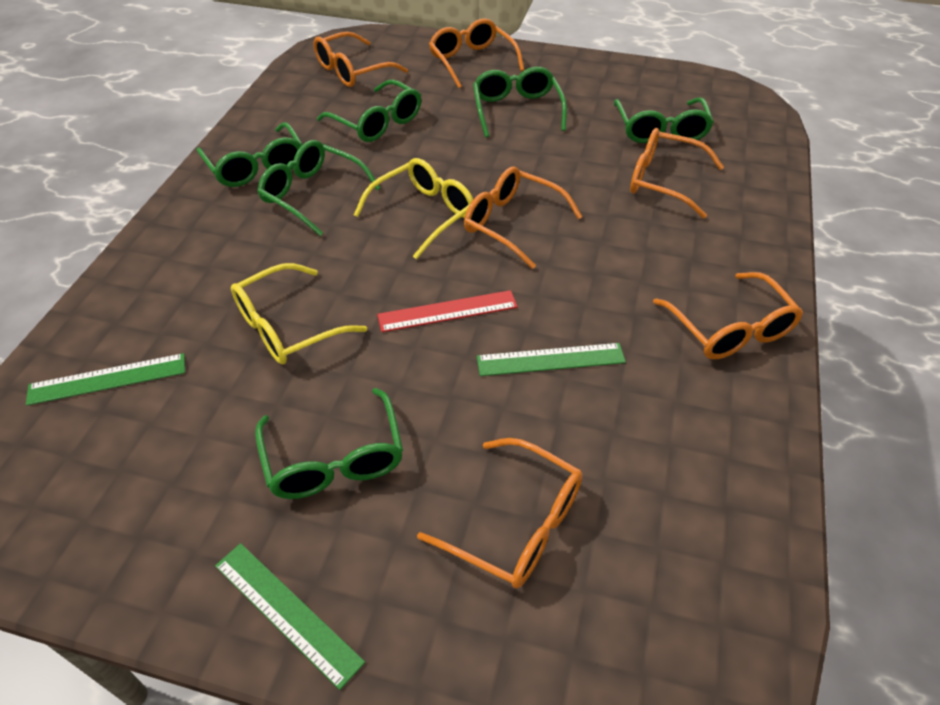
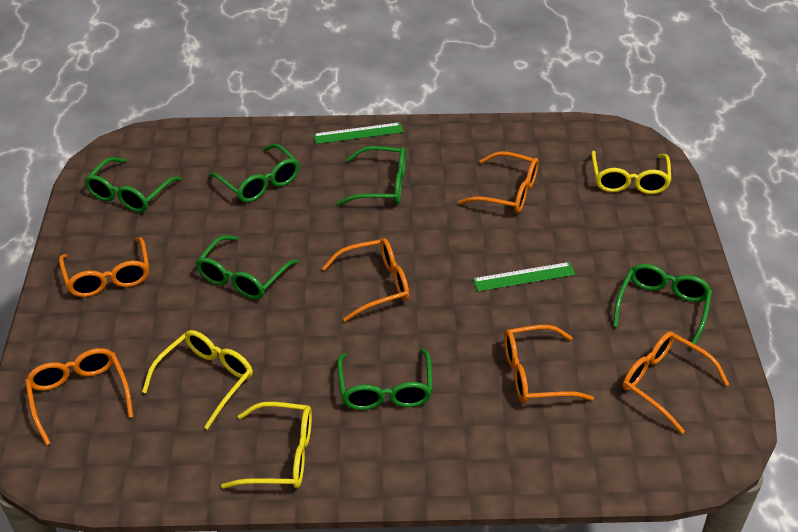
green ruler: 3 -> 2
red ruler: 1 -> 0
yellow glasses: 2 -> 3

